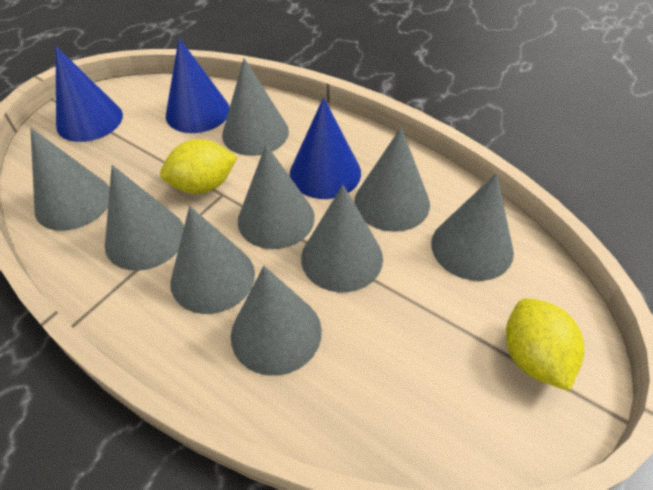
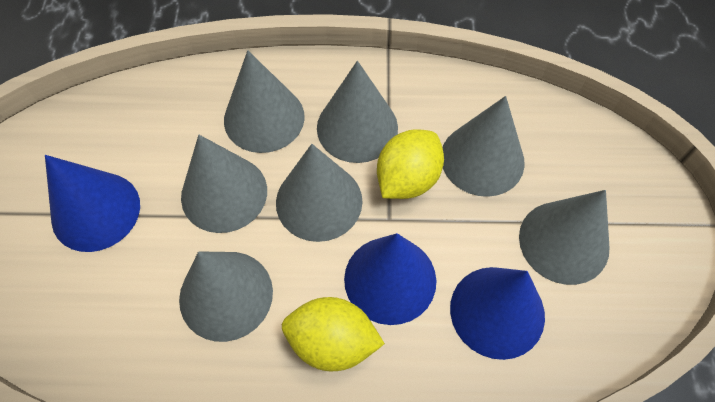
grey cone: 9 -> 7

